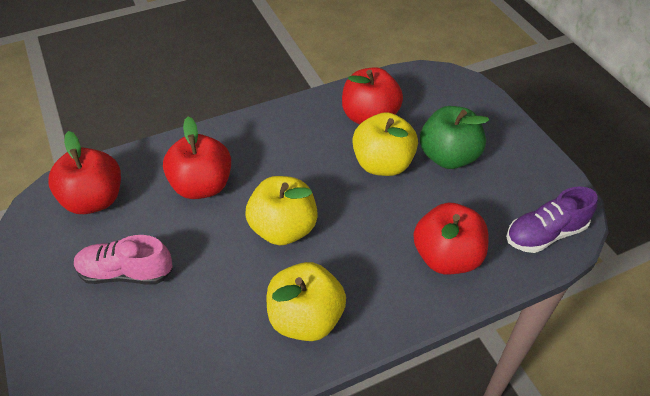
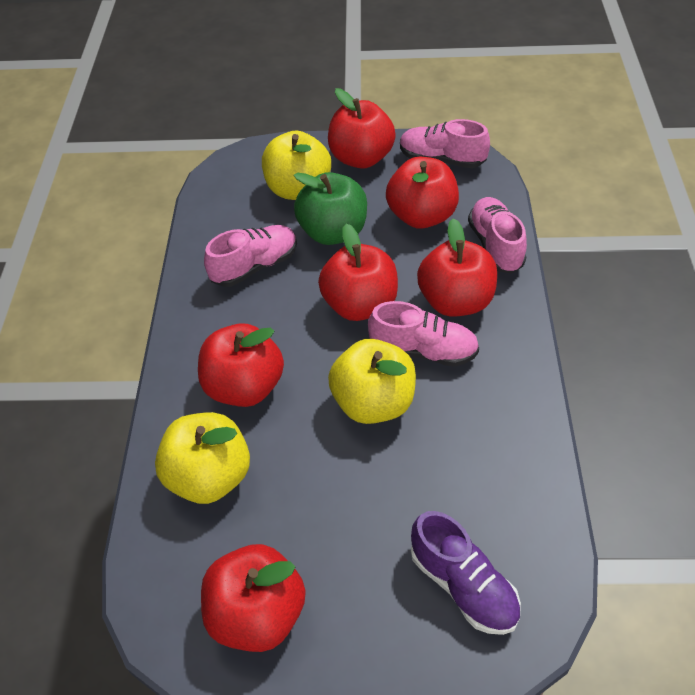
pink shoe: 1 -> 4
red apple: 4 -> 6

